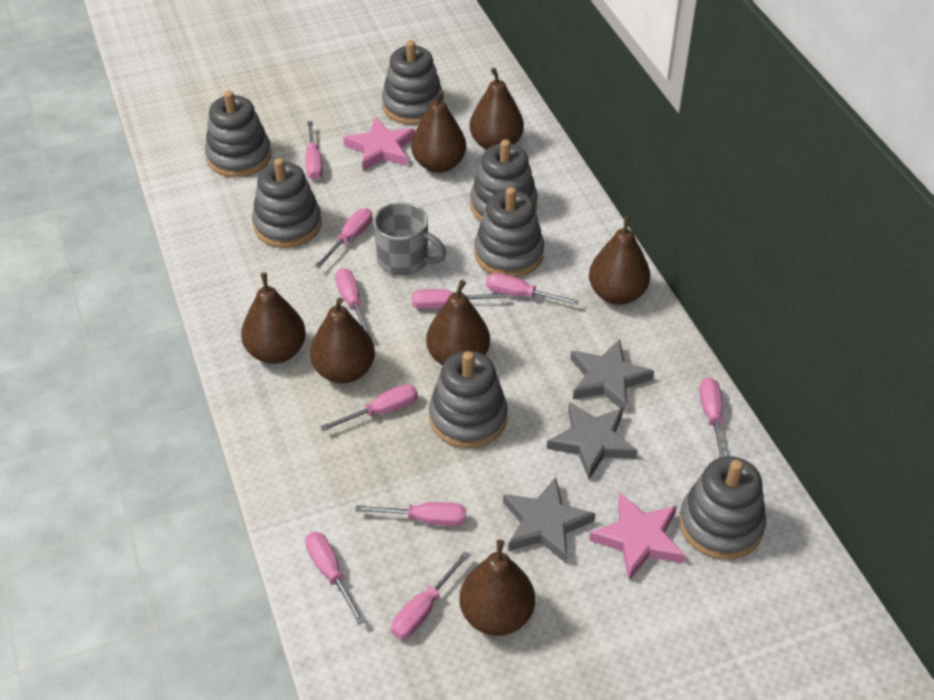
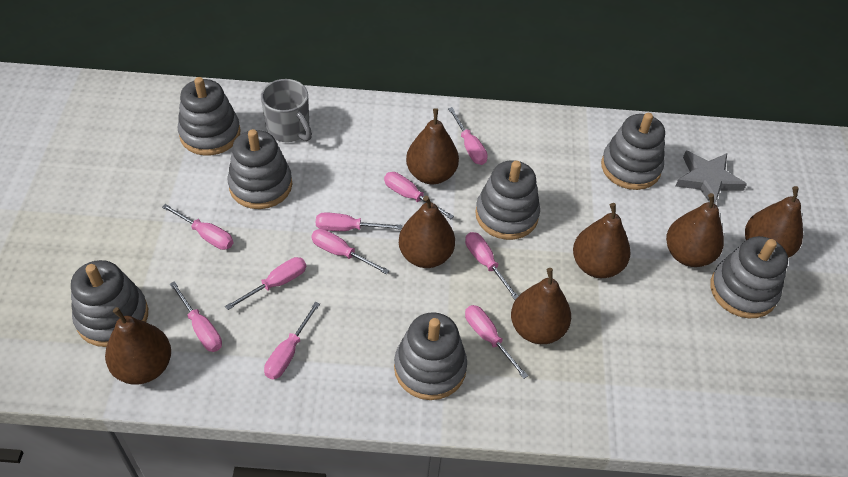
grey star: 3 -> 1
pink star: 2 -> 0

